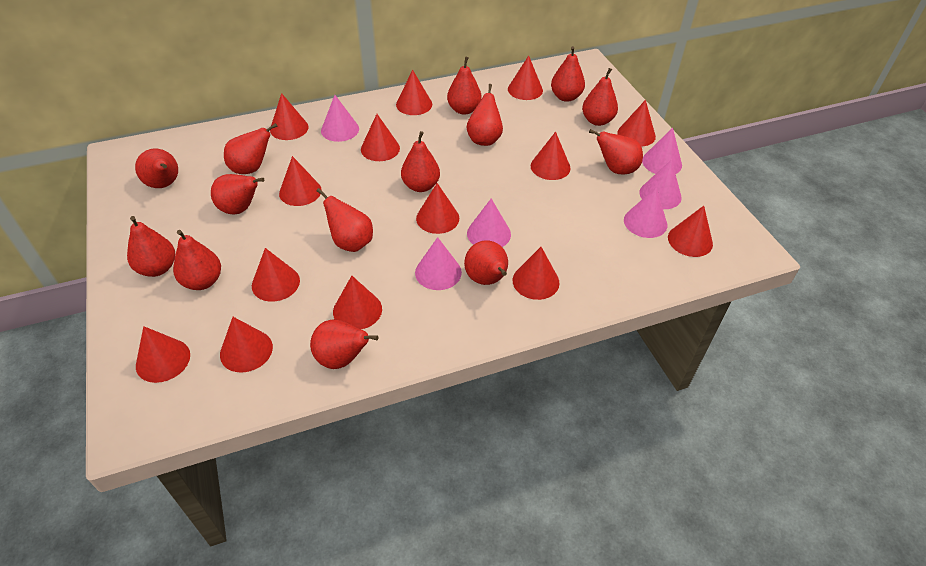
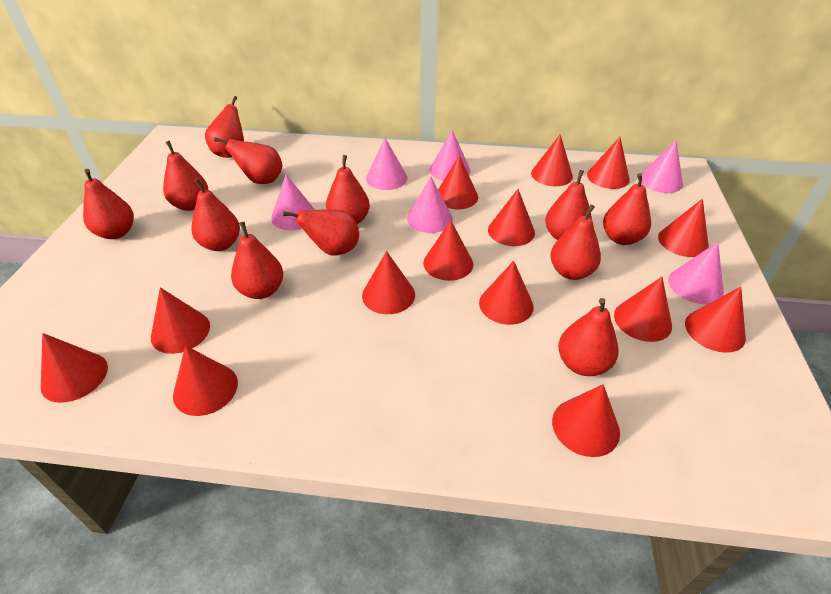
red pear: 14 -> 12

